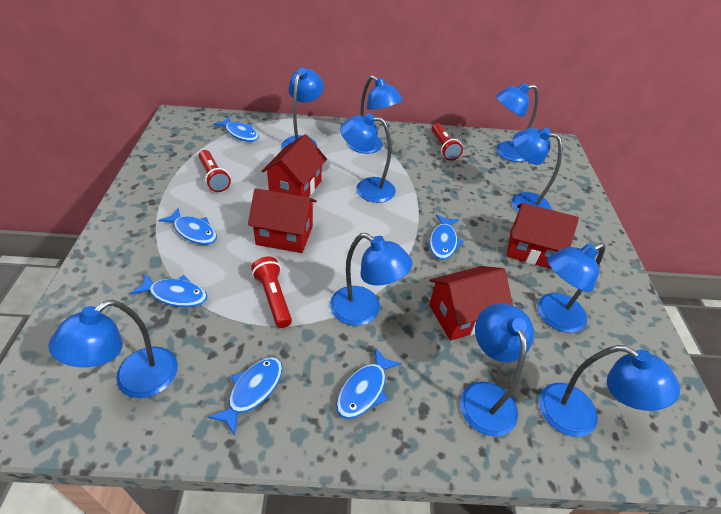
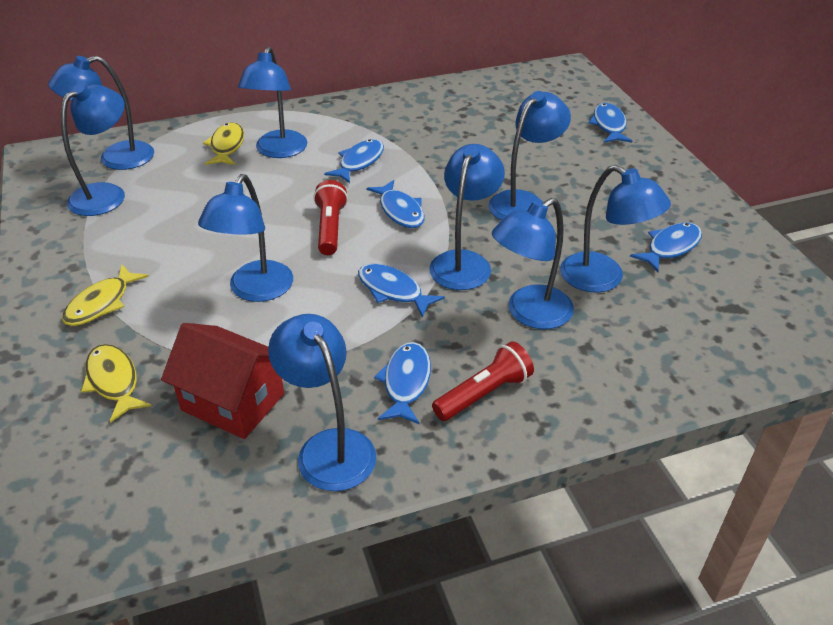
blue lamp: 10 -> 9
red flashlight: 3 -> 2
red house: 4 -> 1
yellow fish: 0 -> 3

